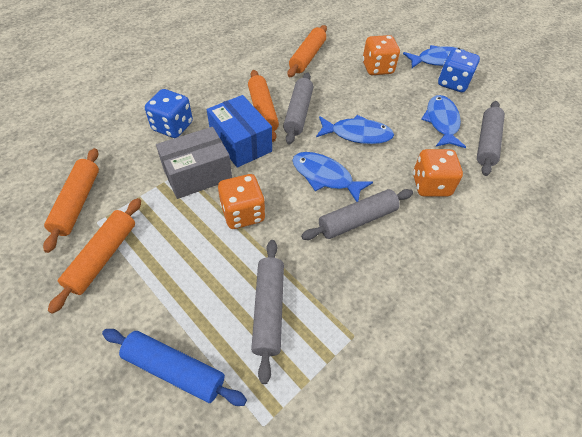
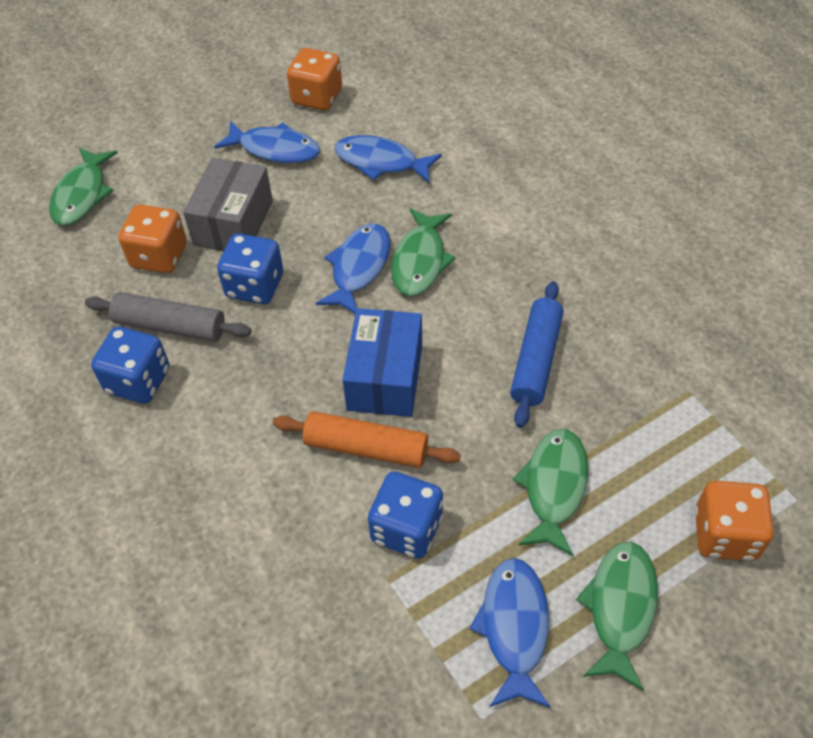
blue dice: 2 -> 3
green fish: 0 -> 4
grey rolling pin: 4 -> 1
orange rolling pin: 4 -> 1

